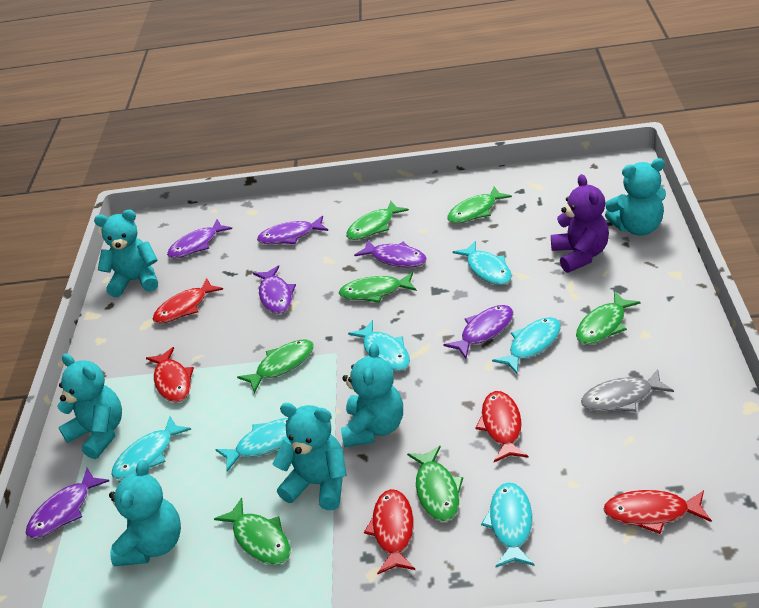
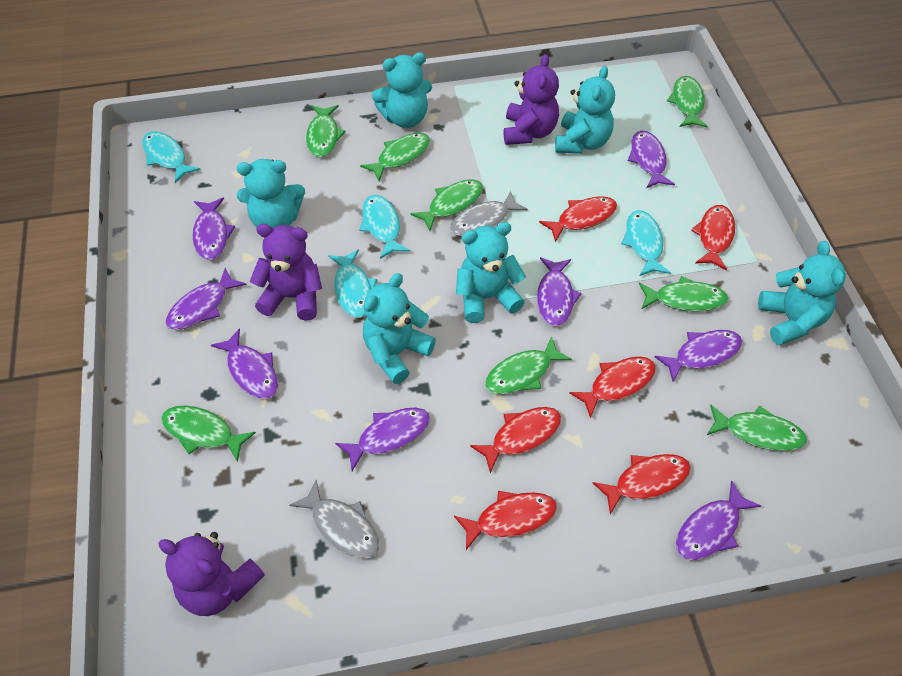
green fish: 7 -> 8
grey fish: 1 -> 2
purple fish: 6 -> 8
purple teddy bear: 1 -> 3
red fish: 5 -> 6
turquoise fish: 6 -> 4

